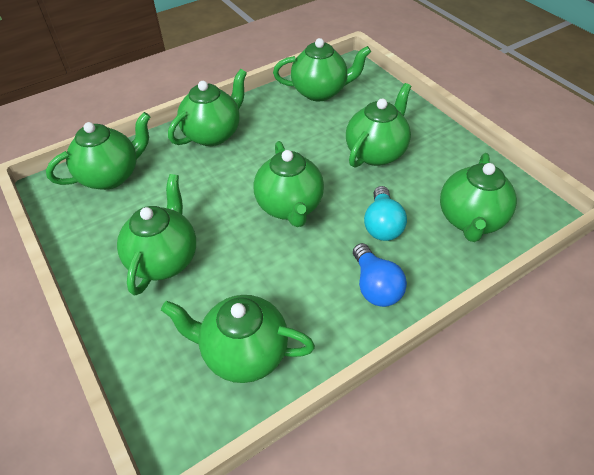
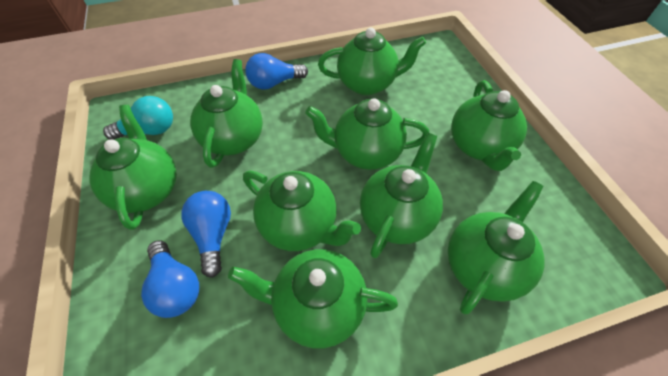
blue light bulb: 1 -> 3
green teapot: 8 -> 9

